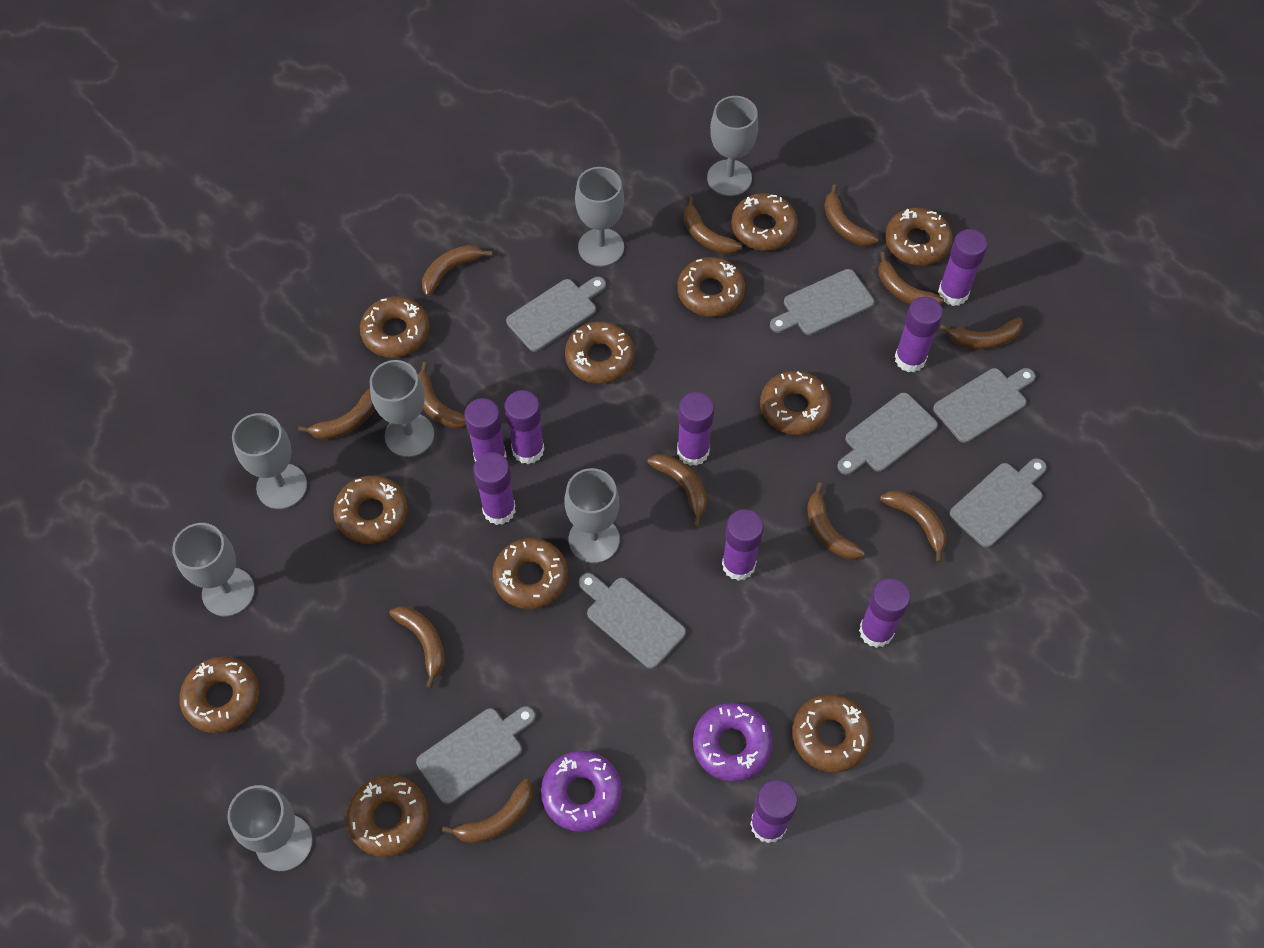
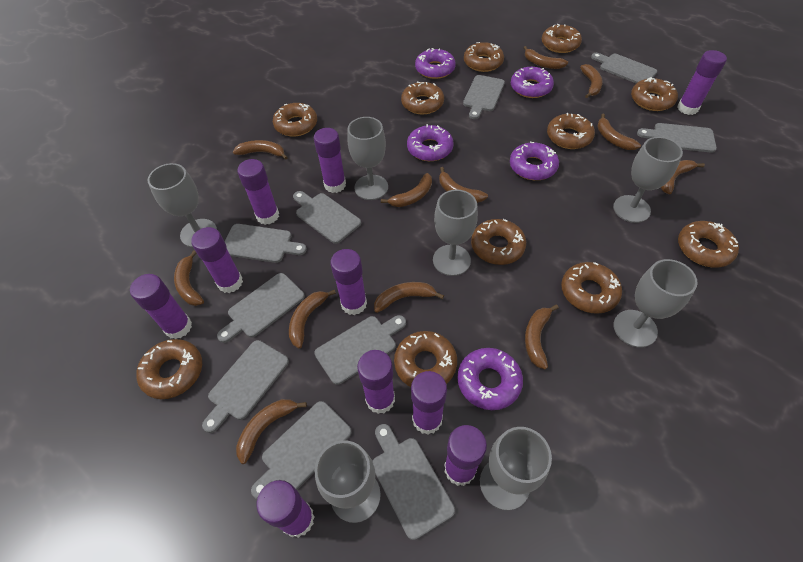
grey cutting board: 7 -> 10
purple donut: 2 -> 5
purple glue stick: 9 -> 10

